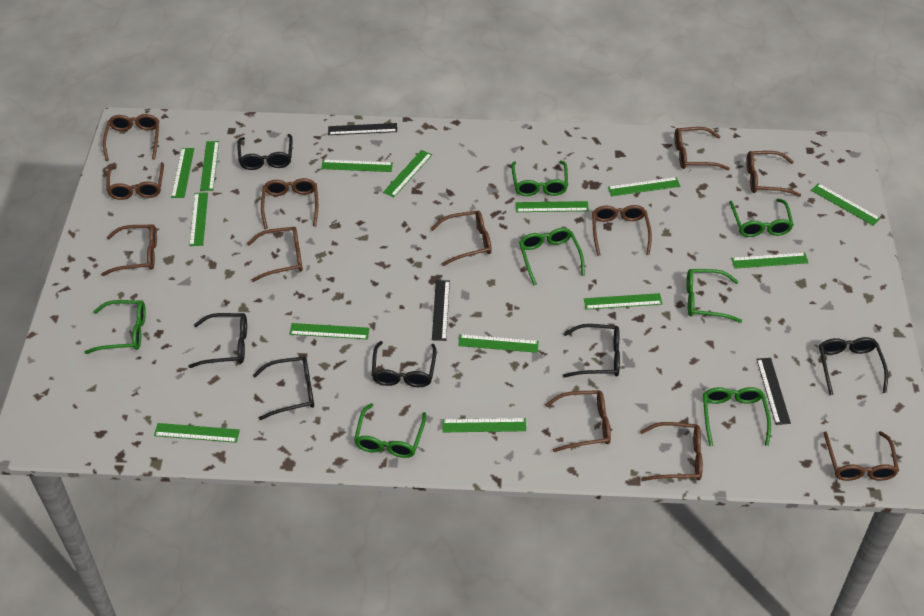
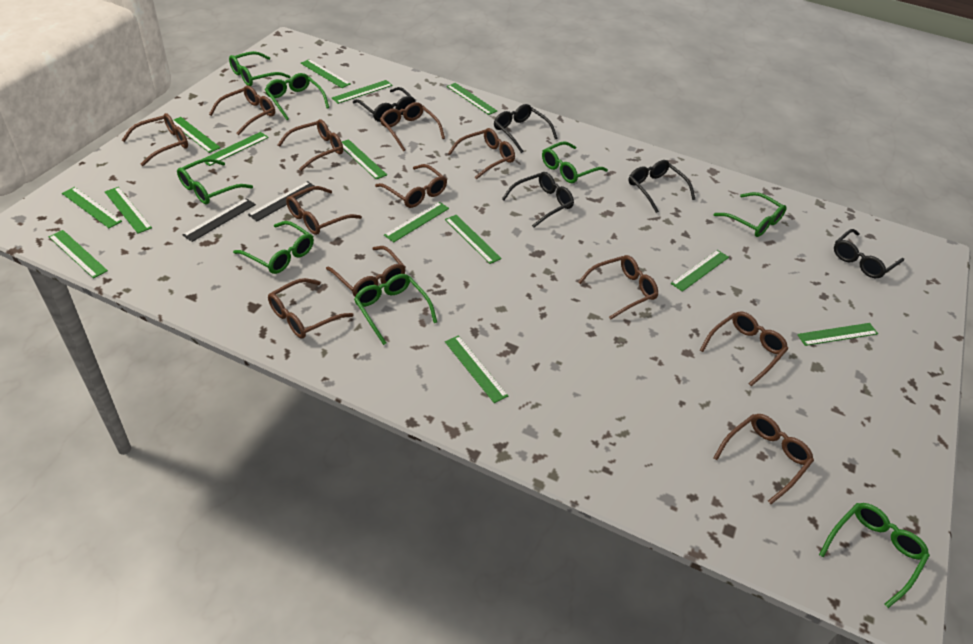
black glasses: 6 -> 5
black ruler: 3 -> 2
green glasses: 7 -> 8

